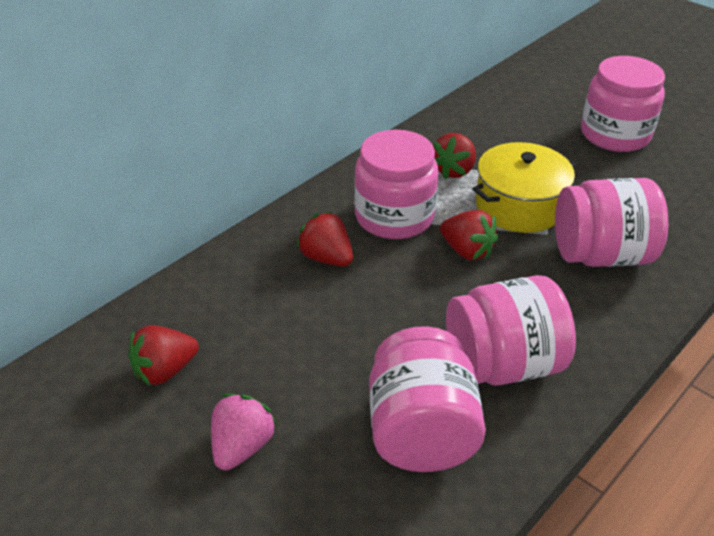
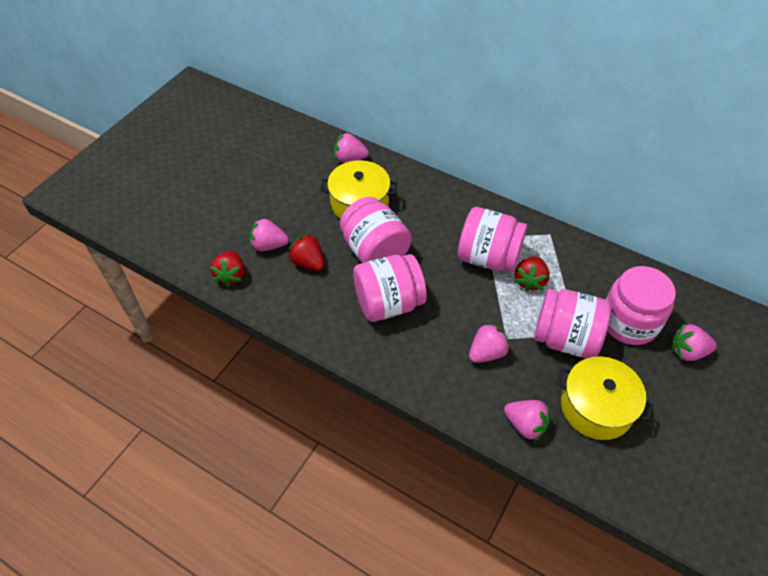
pink strawberry: 1 -> 5
red strawberry: 4 -> 3
yellow pot: 1 -> 2

